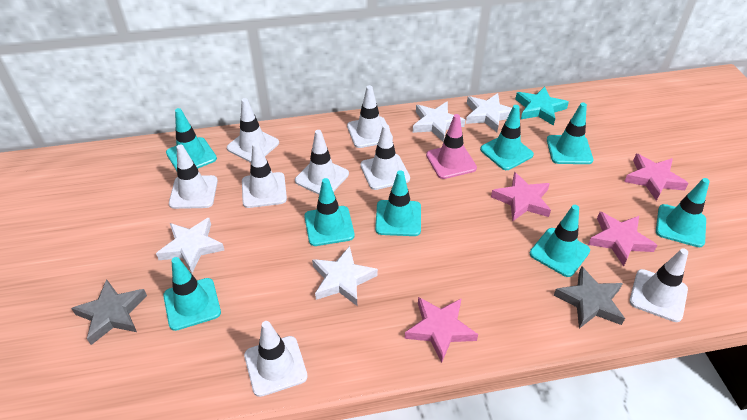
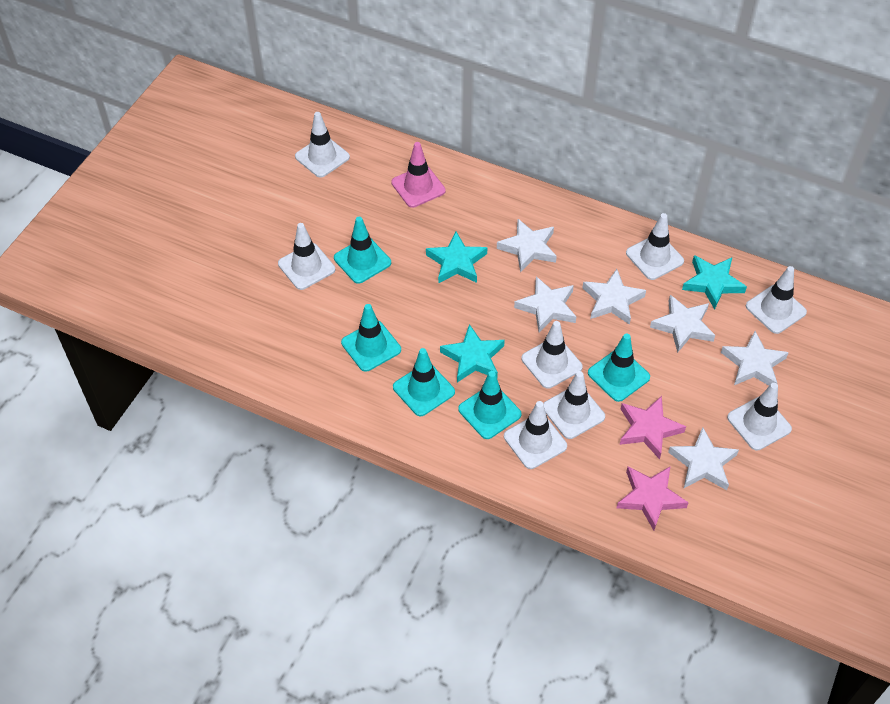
grey star: 2 -> 0
pink star: 4 -> 2
turquoise star: 1 -> 3
turquoise traffic cone: 8 -> 5
white star: 4 -> 6

